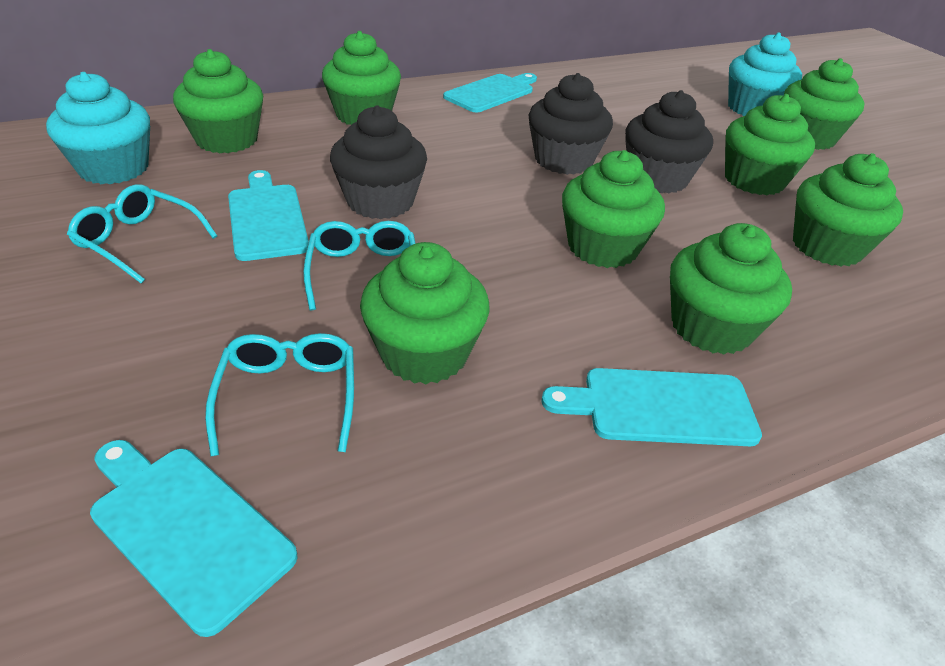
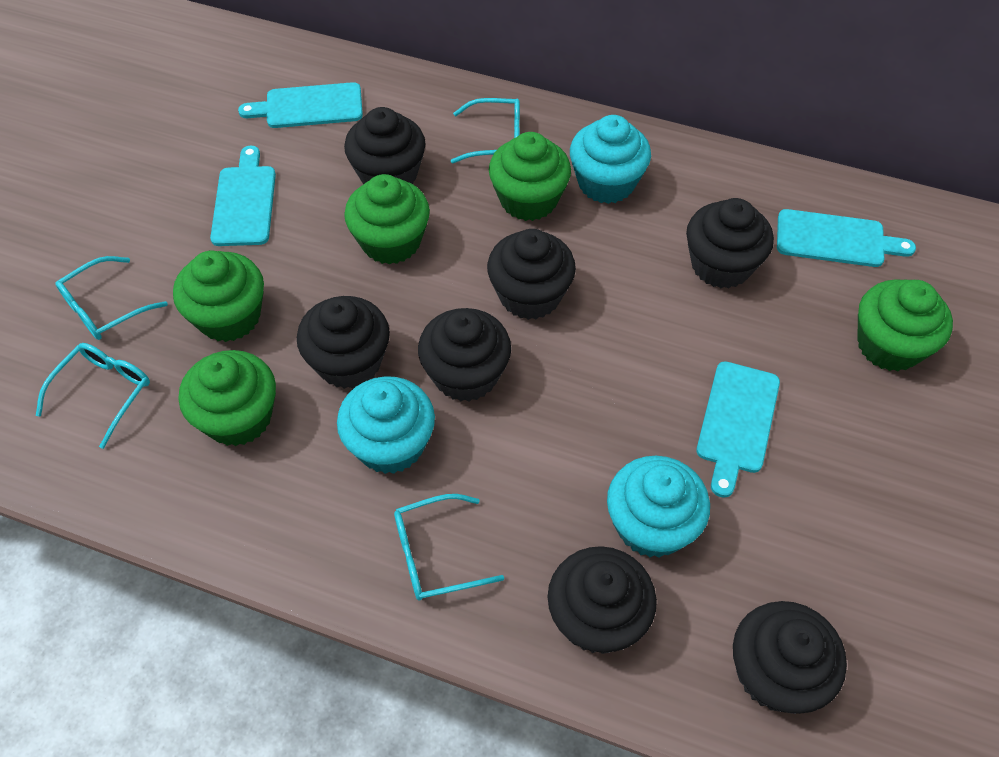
black cupcake: 3 -> 7
green cupcake: 8 -> 5
turquoise cupcake: 2 -> 3
turquoise glasses: 3 -> 4

